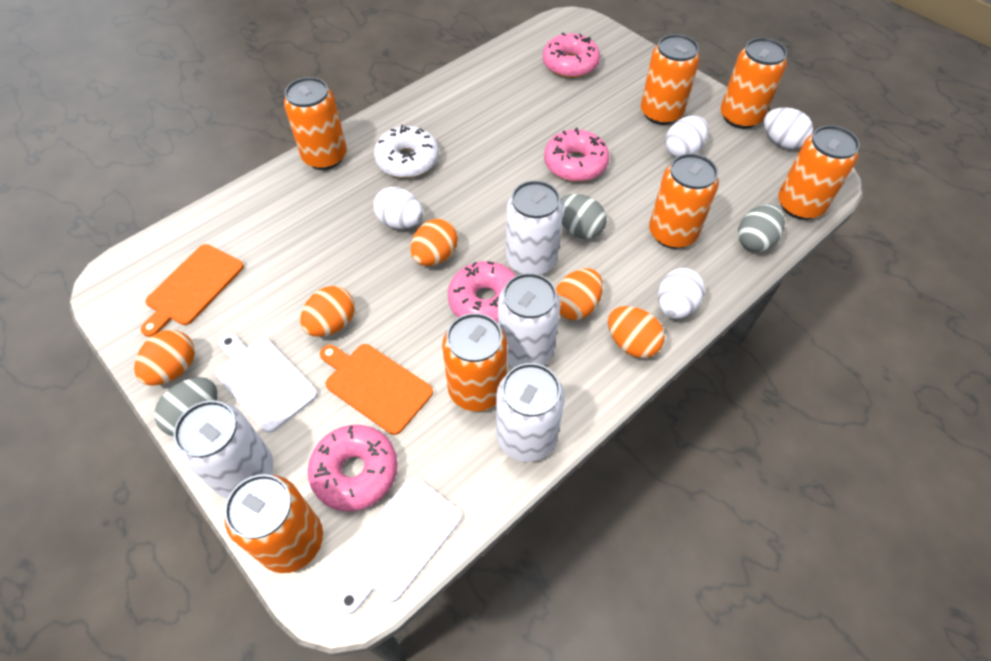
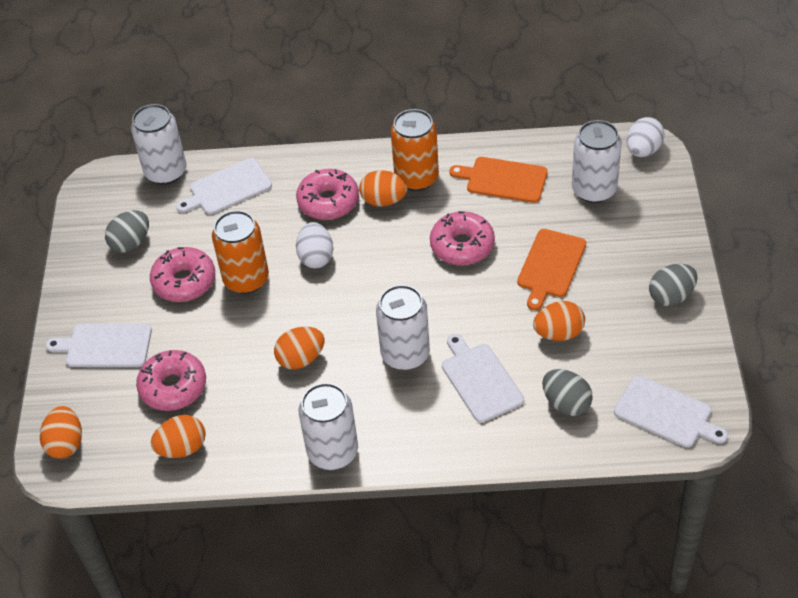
orange can: 7 -> 2
white cutting board: 2 -> 4
white donut: 1 -> 0
white egg: 4 -> 2

